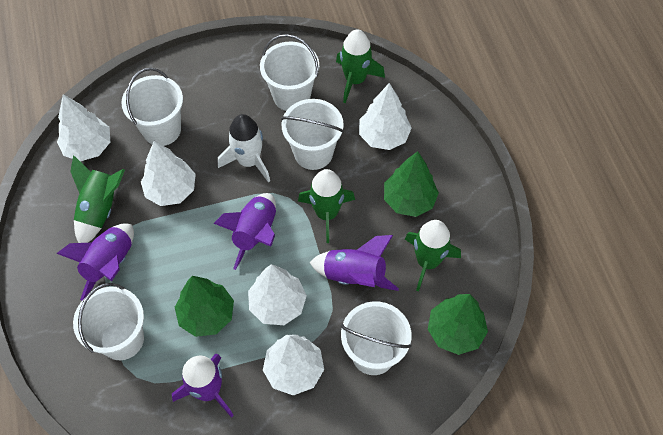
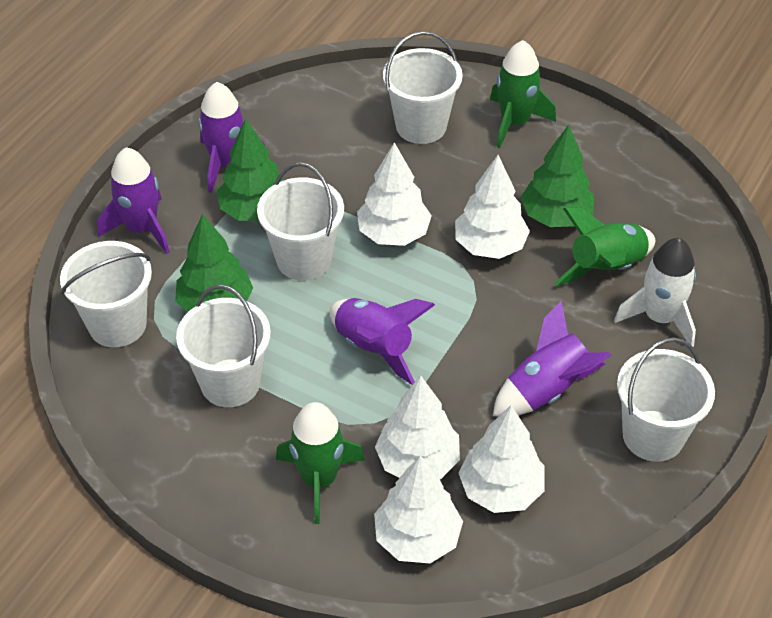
green rocket: 4 -> 3

